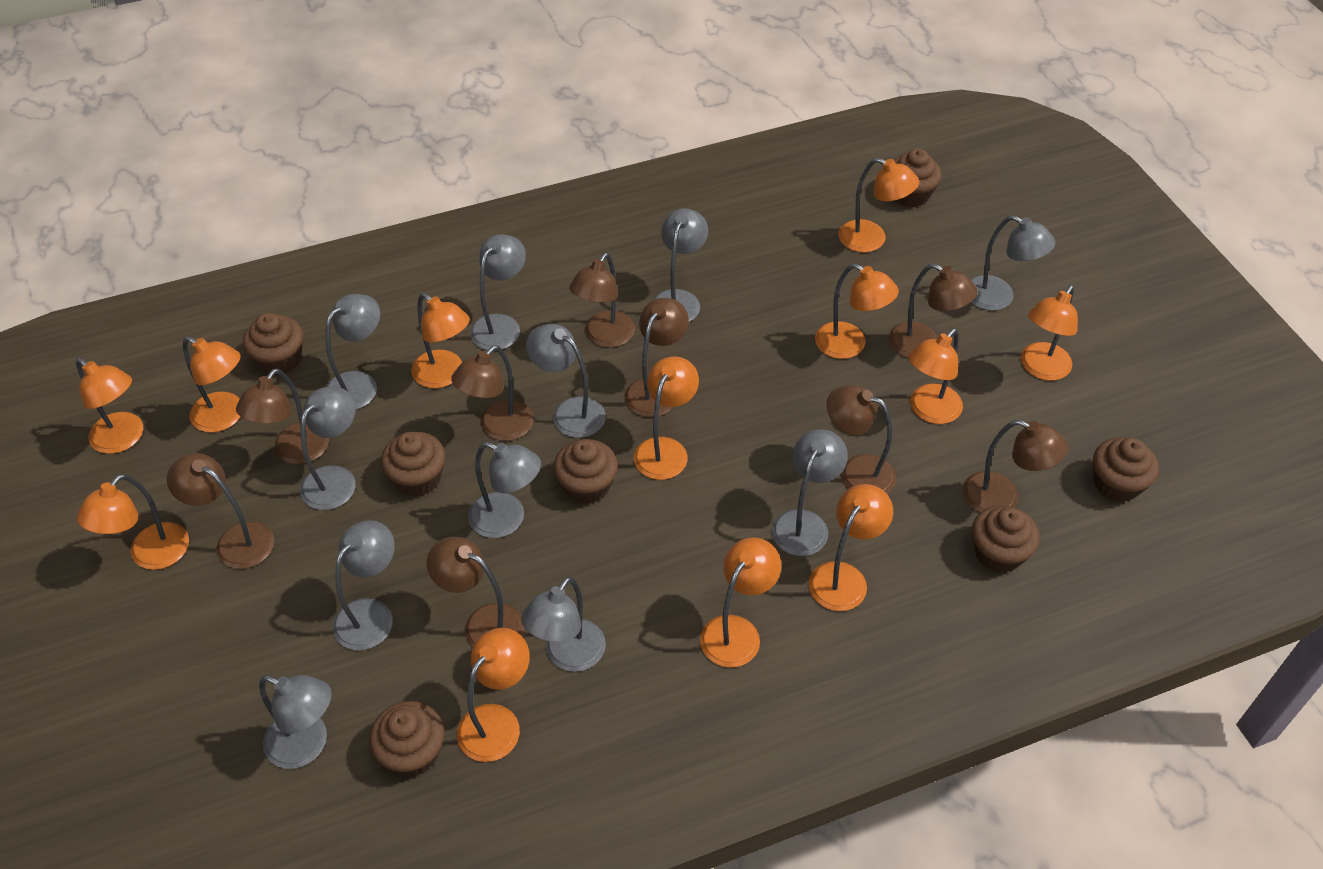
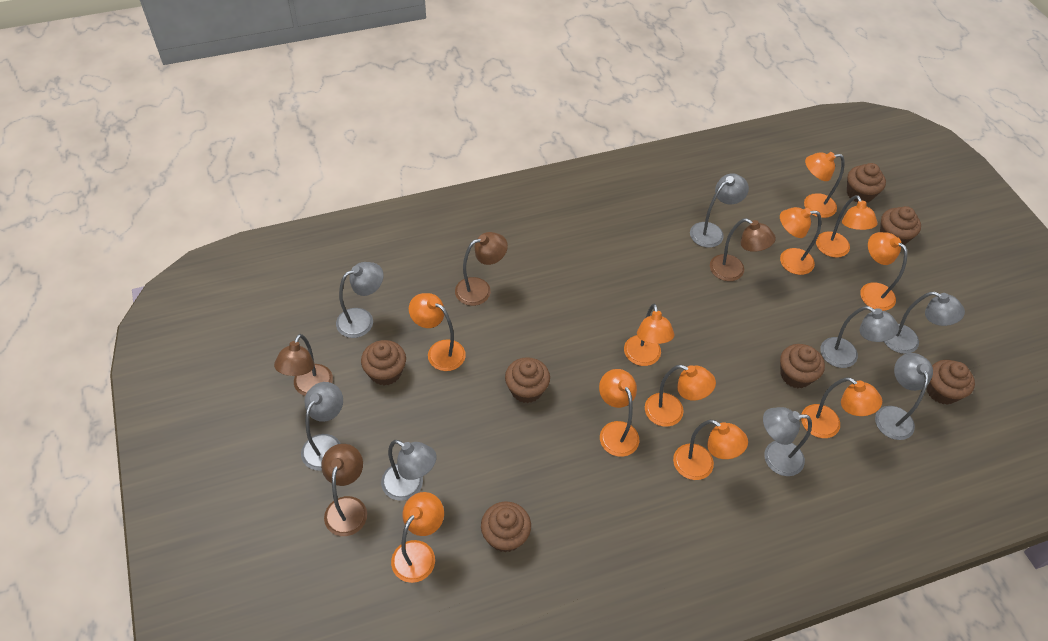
brown lamp: 9 -> 4
grey lamp: 11 -> 8
orange lamp: 12 -> 11

